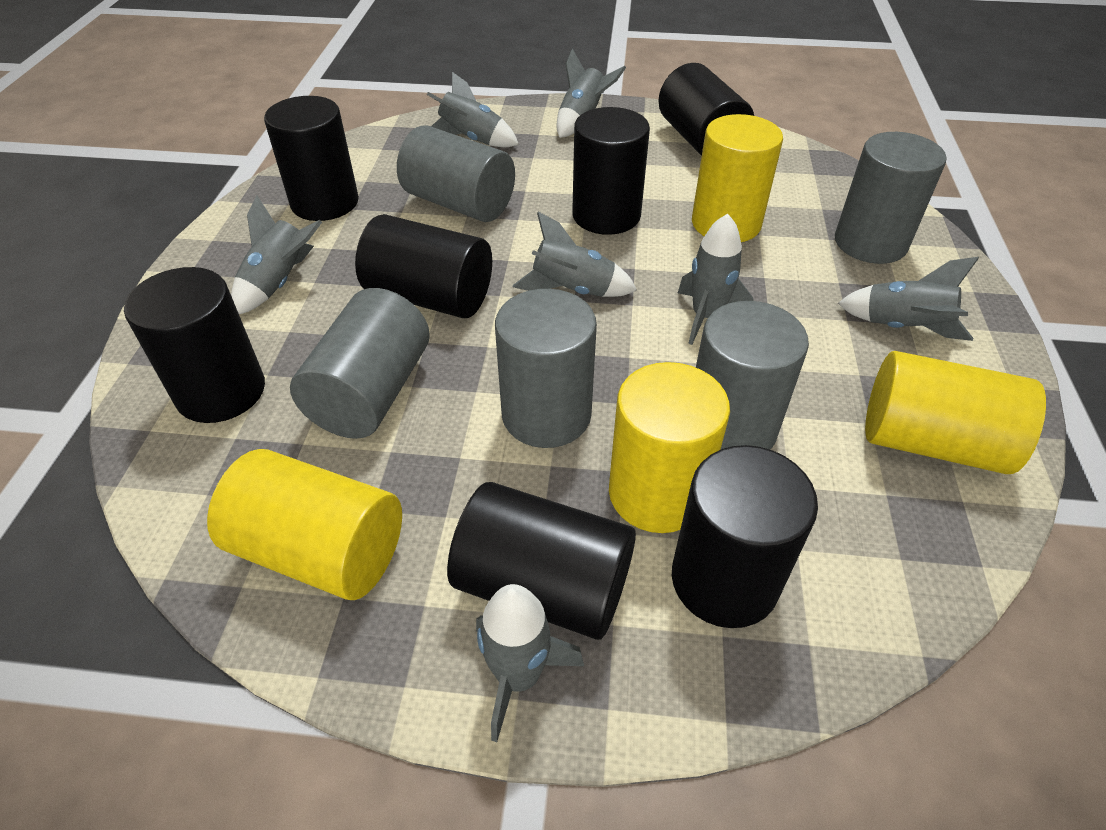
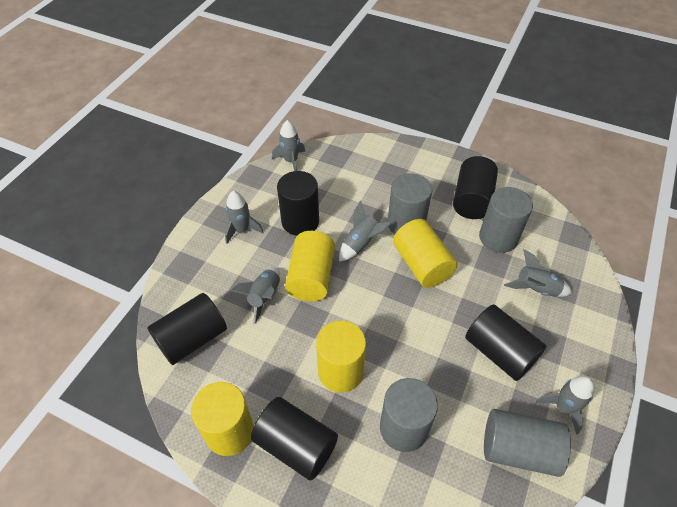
black cylinder: 7 -> 5
grey cylinder: 5 -> 4
grey rocket: 7 -> 6

